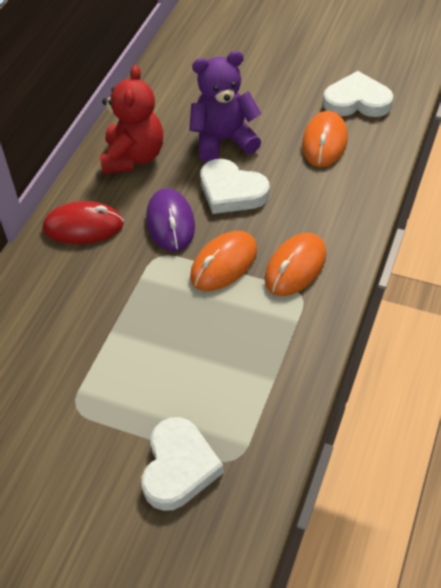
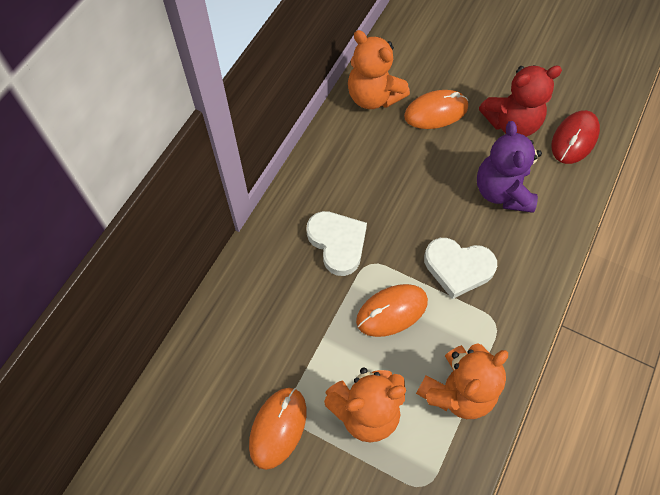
orange teddy bear: 0 -> 3
purple mouse: 1 -> 0
white heart: 3 -> 2

